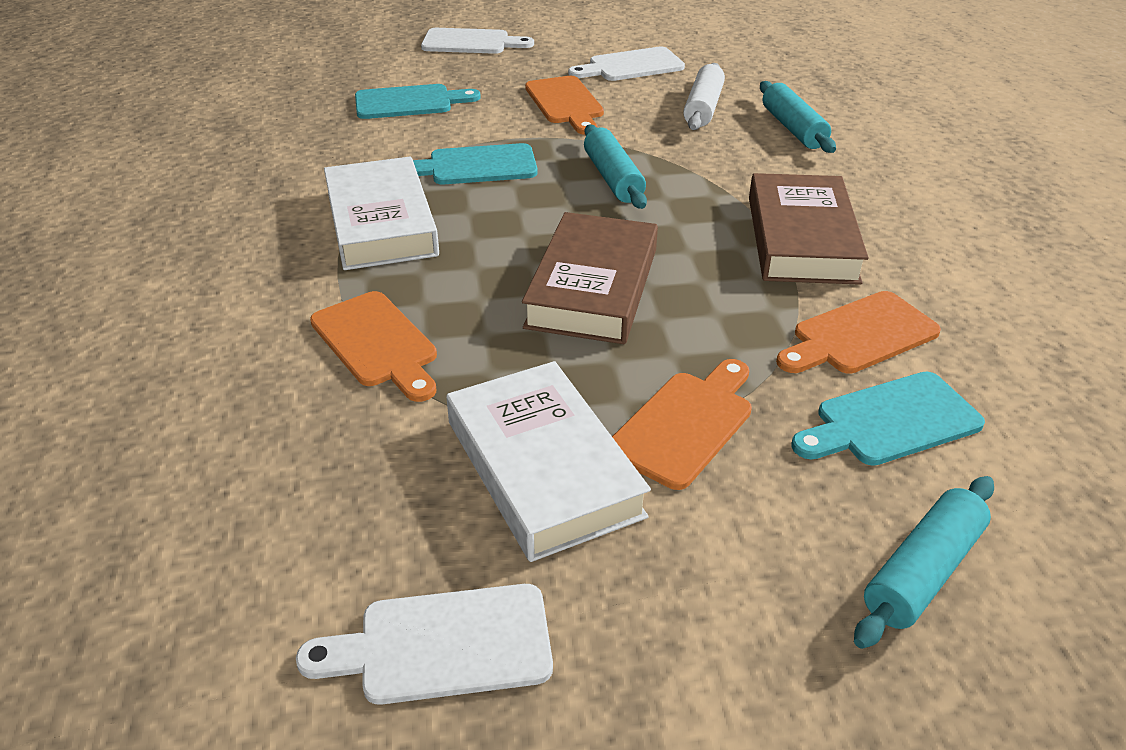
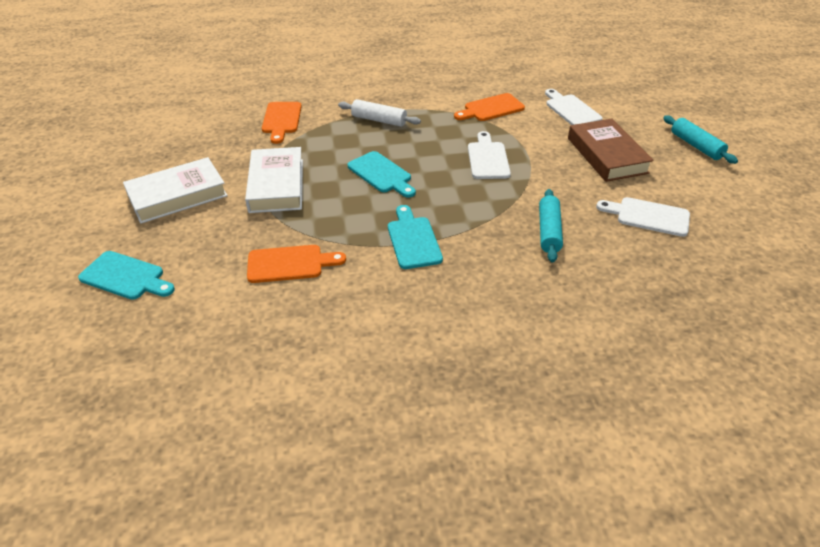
brown book: 2 -> 1
orange cutting board: 4 -> 3
turquoise rolling pin: 3 -> 2

